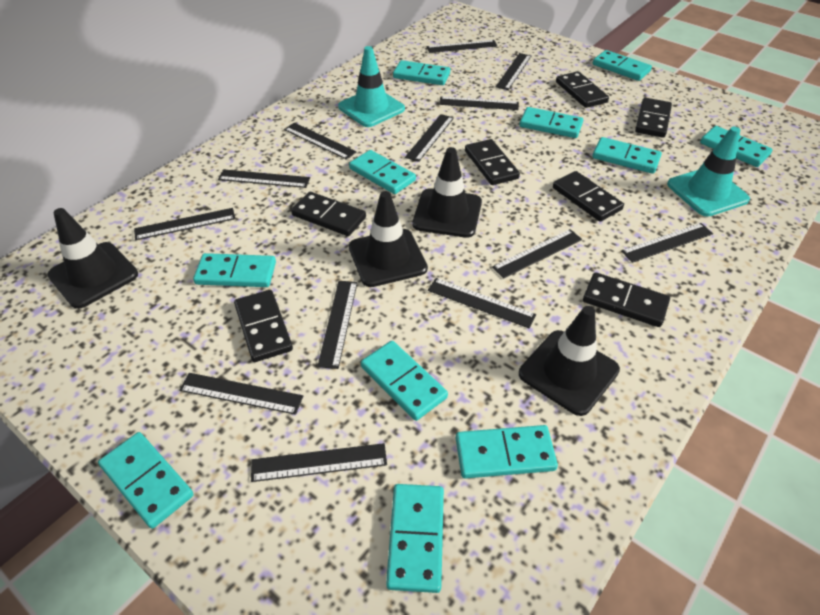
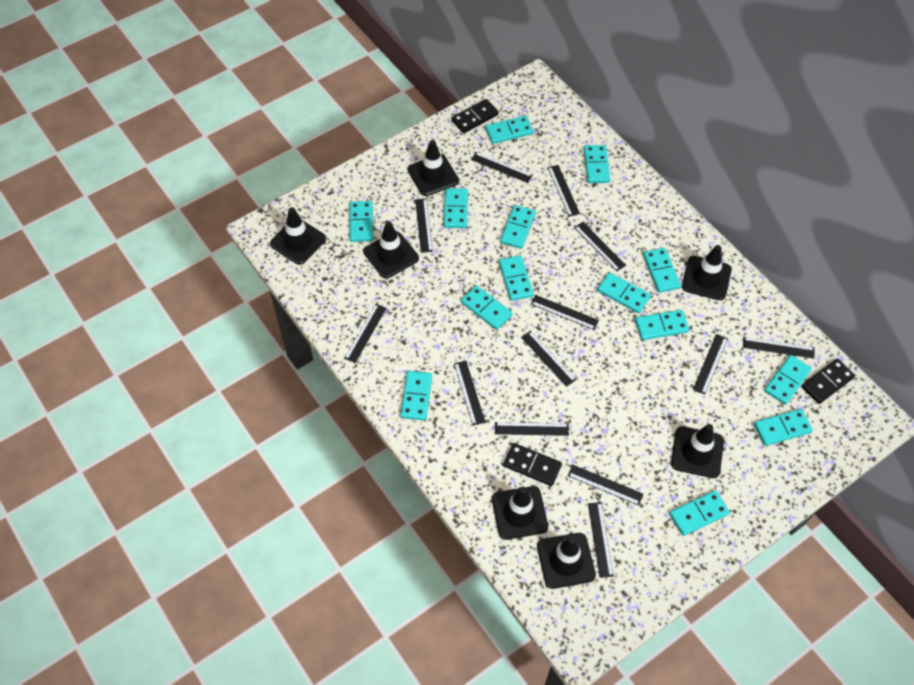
black domino: 7 -> 3
black traffic cone: 4 -> 7
turquoise domino: 11 -> 14
turquoise traffic cone: 2 -> 0

